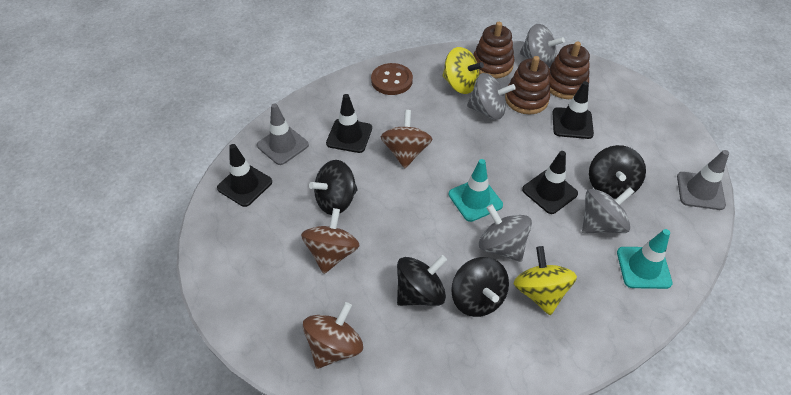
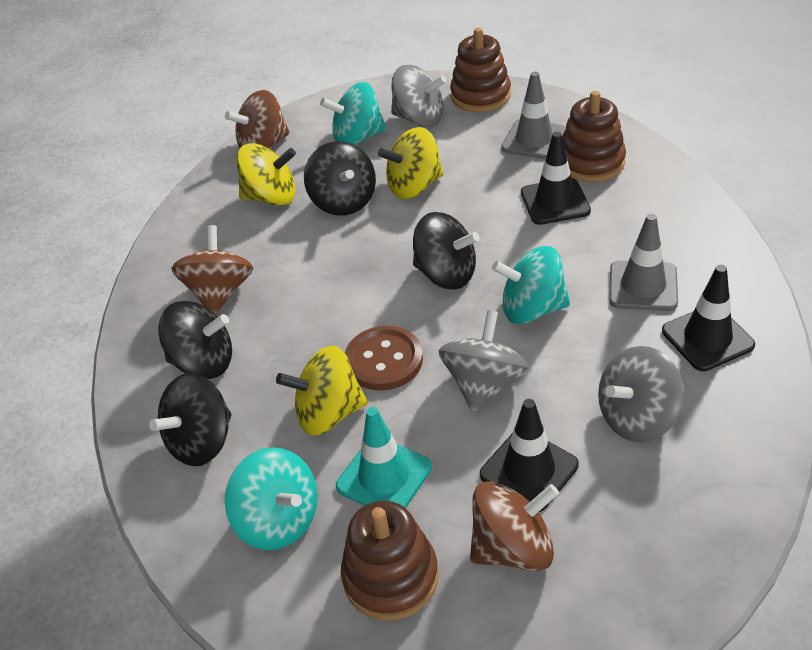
black traffic cone: 4 -> 3
grey spinning top: 4 -> 3
turquoise spinning top: 0 -> 3
turquoise traffic cone: 2 -> 1
yellow spinning top: 2 -> 3

